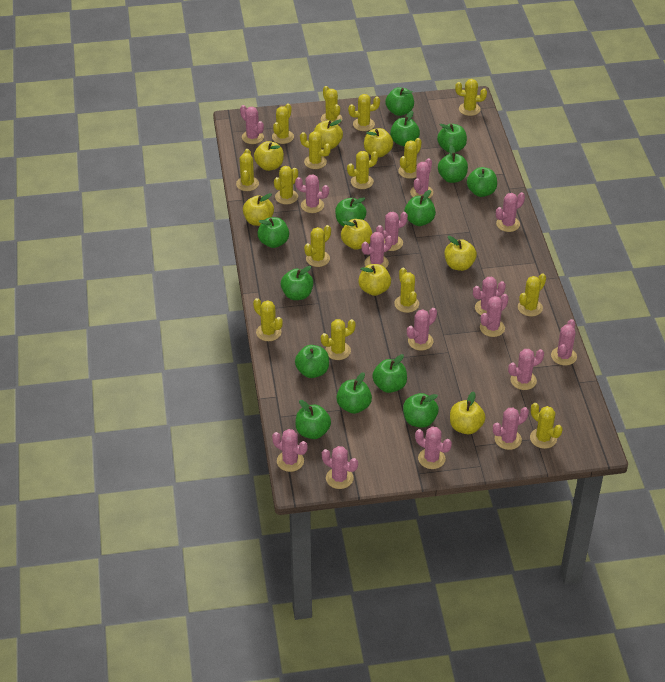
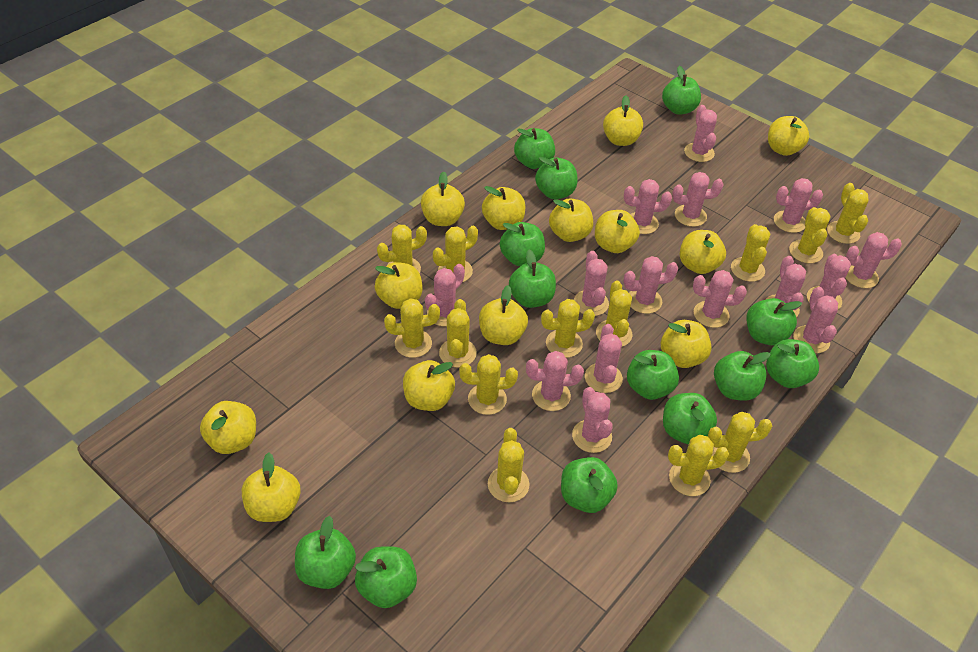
green apple: 14 -> 13
yellow apple: 8 -> 13
yellow cactus: 15 -> 13

